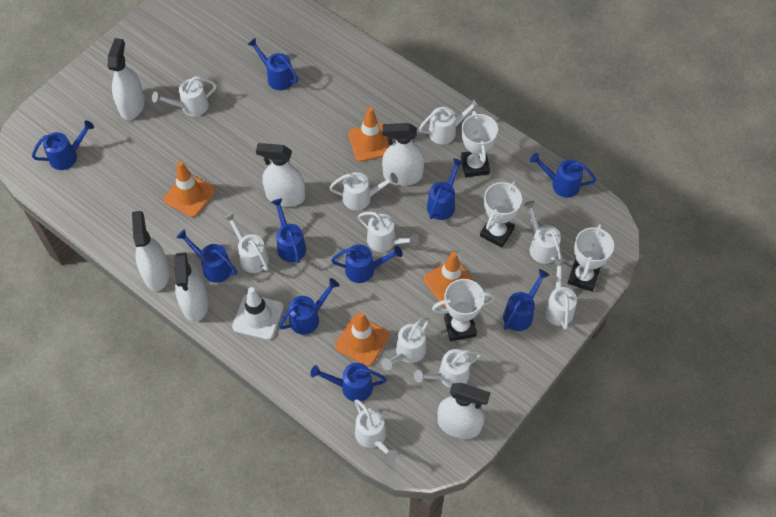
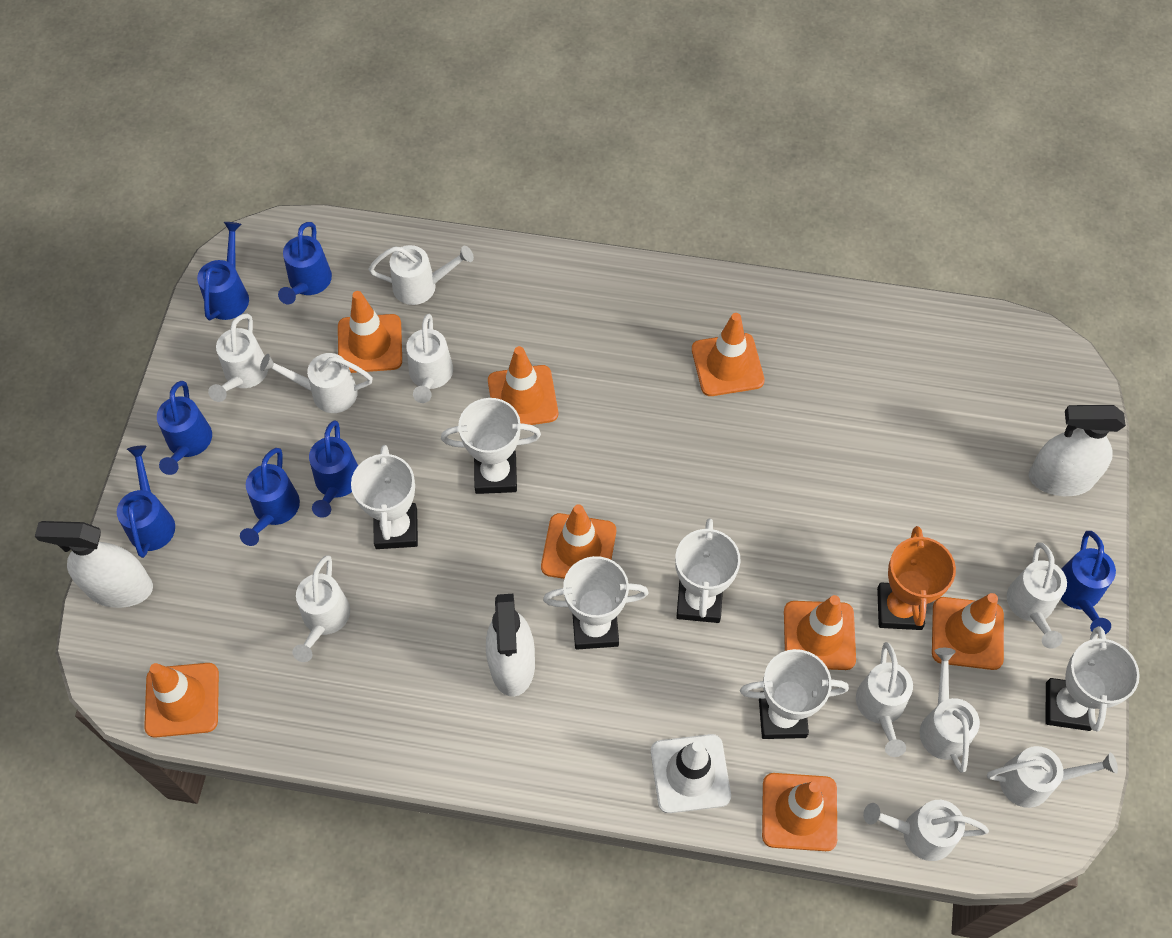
blue watering can: 10 -> 7
orange traffic cone: 4 -> 8
orange trophy: 0 -> 1
white spray bottle: 6 -> 3
white trophy: 4 -> 6

